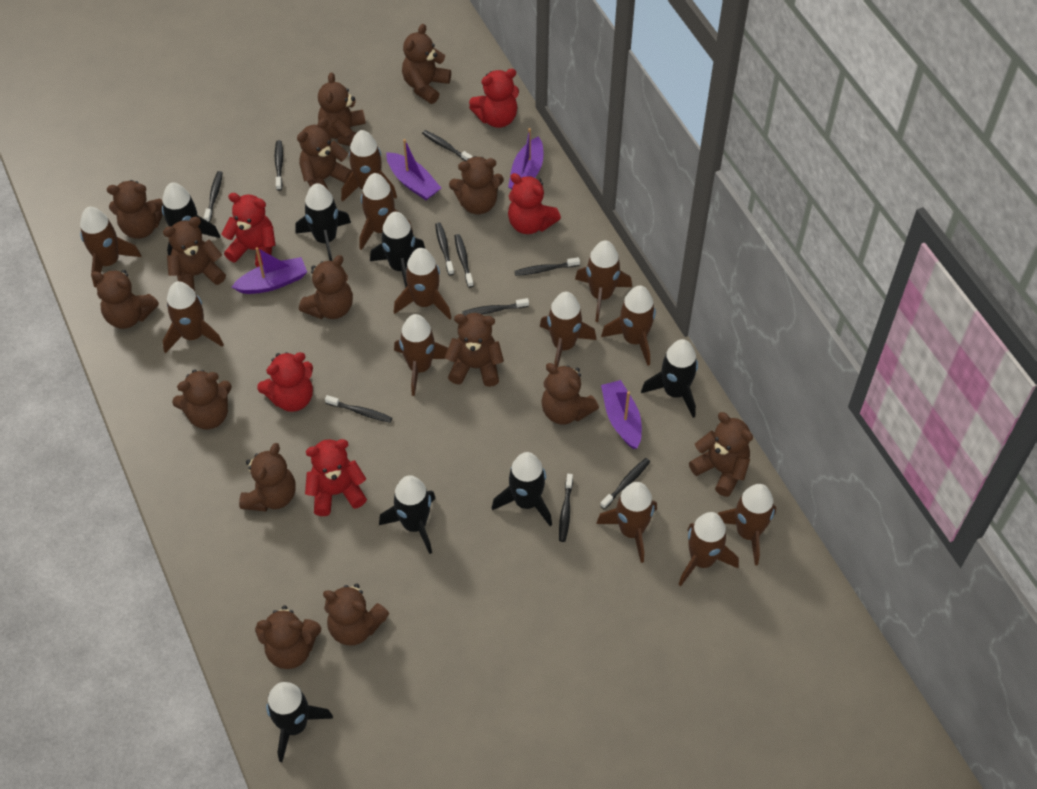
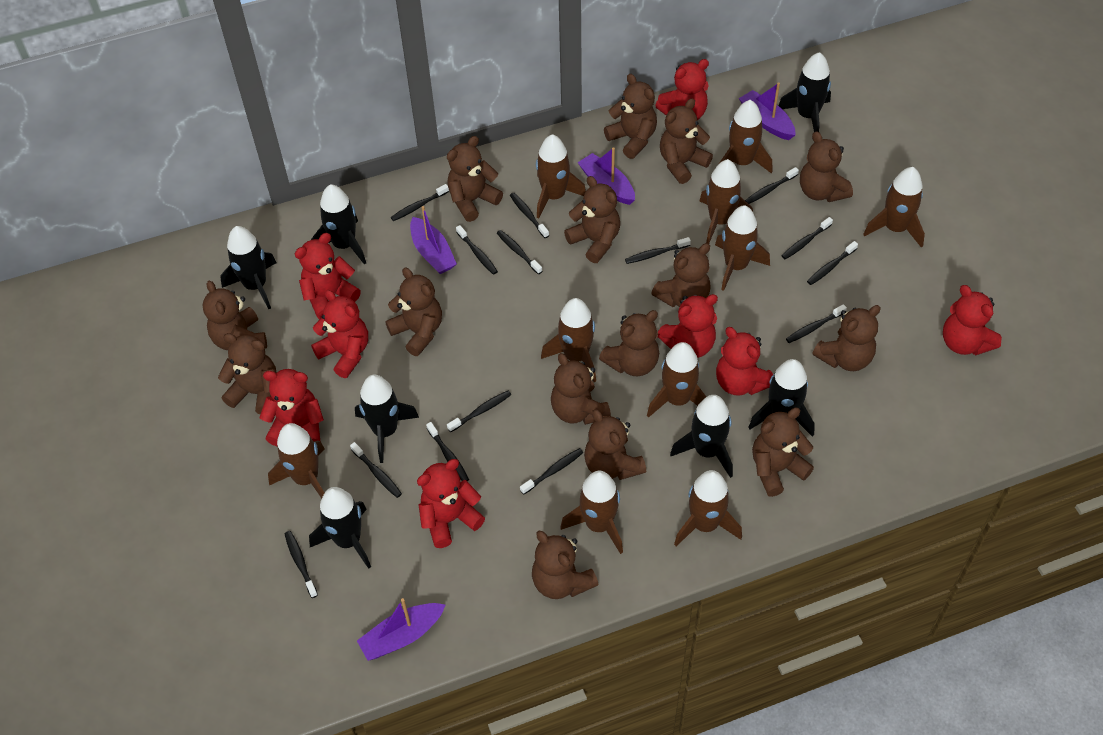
black toothbrush: 10 -> 14
brown rocket: 12 -> 10
red teddy bear: 5 -> 8

